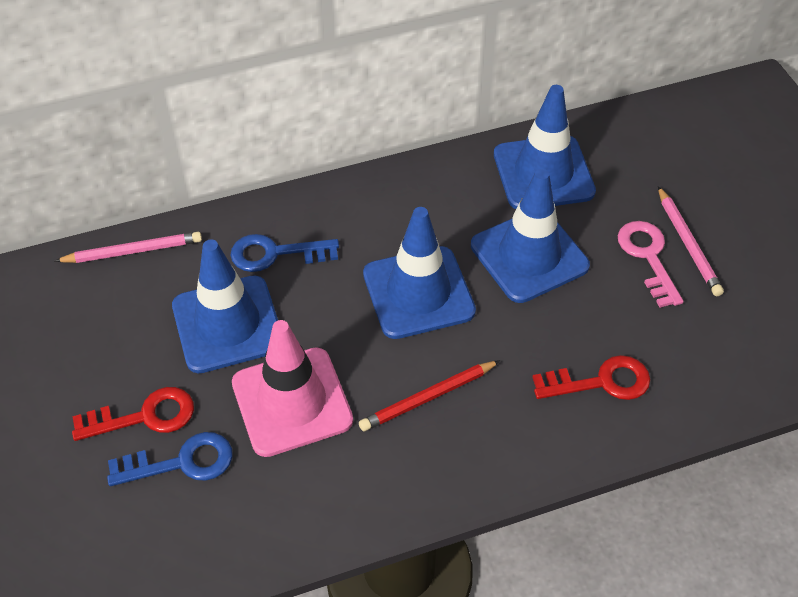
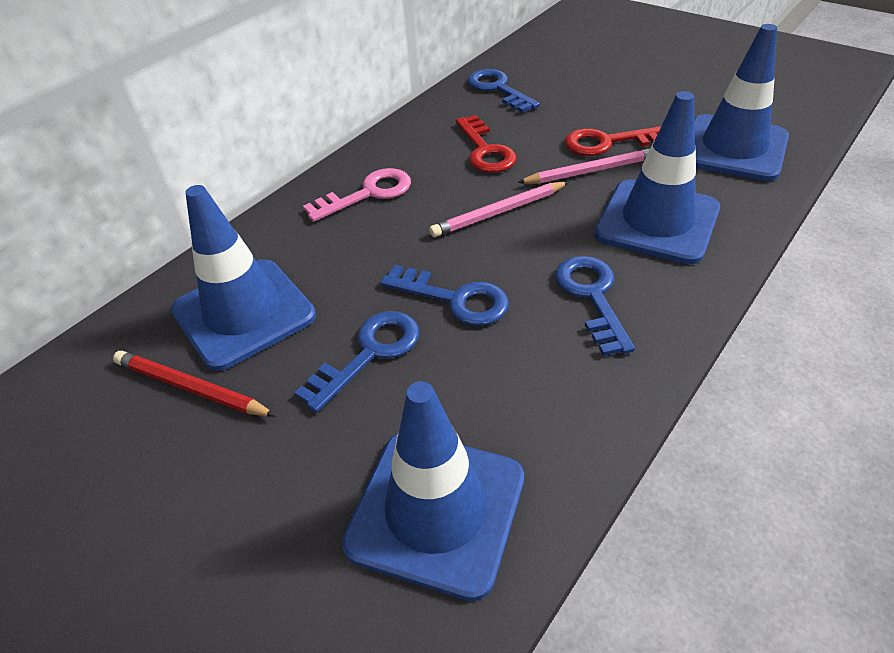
blue key: 2 -> 4
pink traffic cone: 1 -> 0

